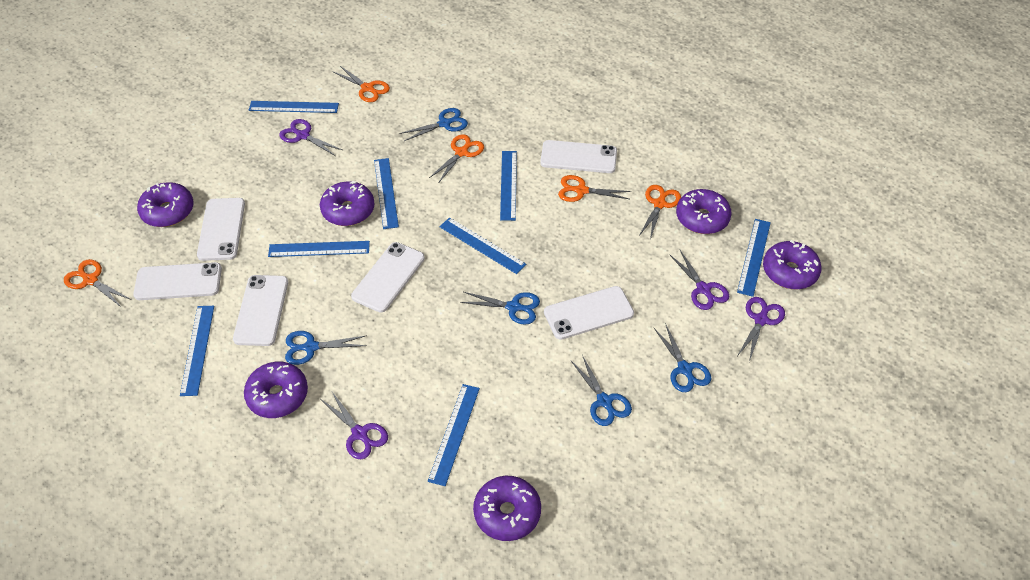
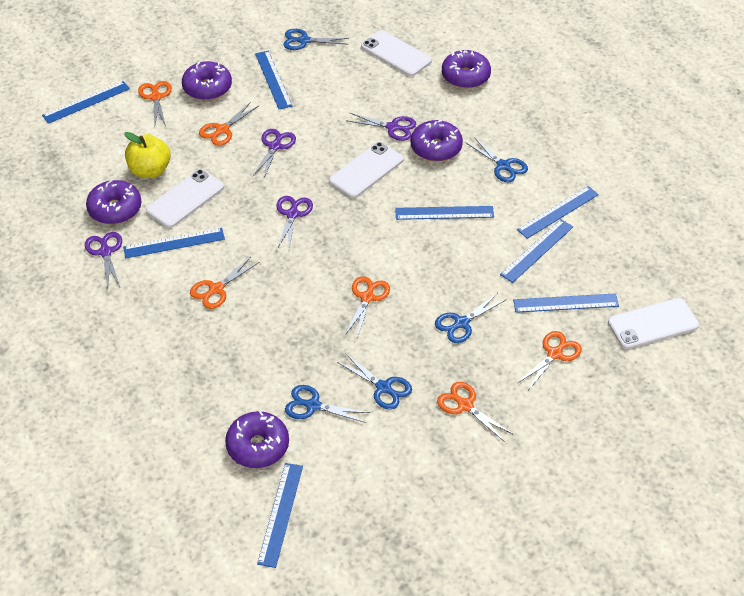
orange scissors: 5 -> 6
purple donut: 6 -> 5
white phone: 6 -> 4
yellow apple: 0 -> 1

